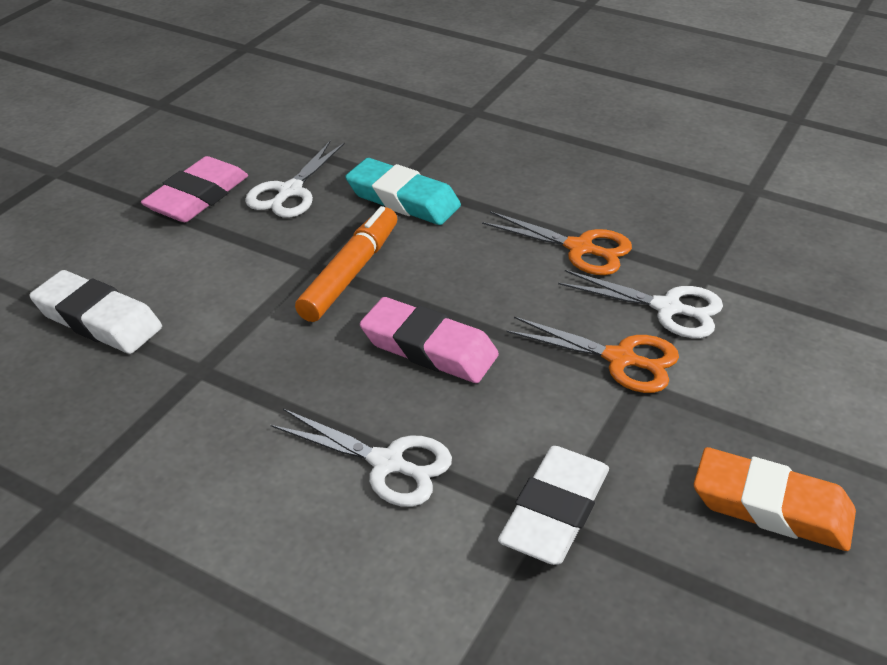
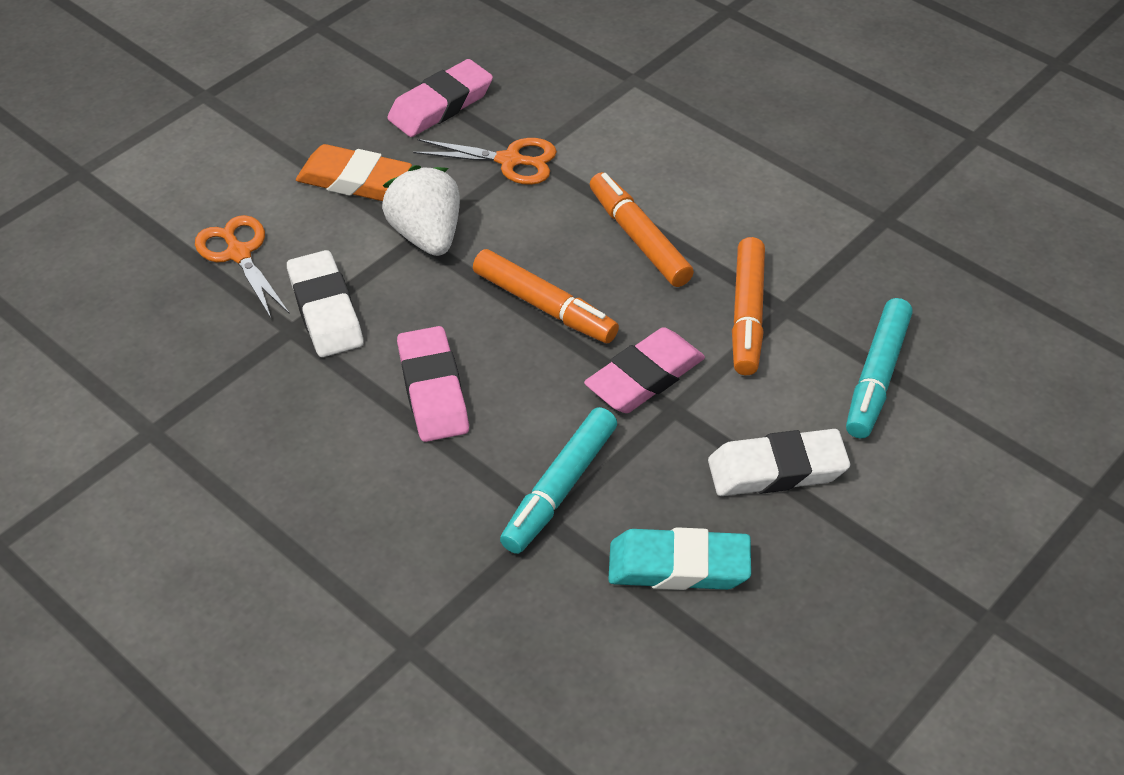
orange marker: 1 -> 3
pink eraser: 2 -> 3
turquoise marker: 0 -> 2
white scissors: 3 -> 0
white strawberry: 0 -> 1

